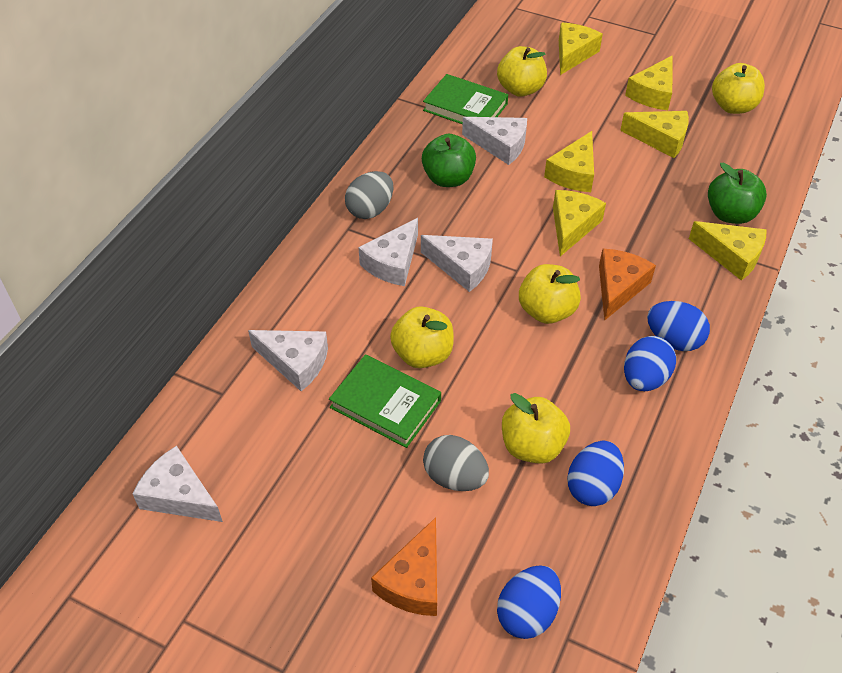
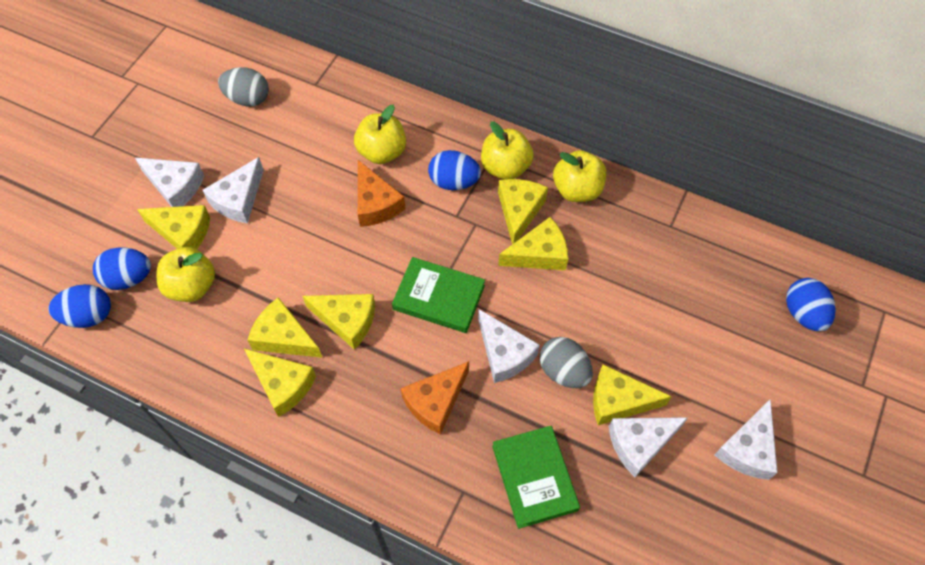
green apple: 2 -> 0
yellow apple: 5 -> 4
yellow cheese: 6 -> 7

